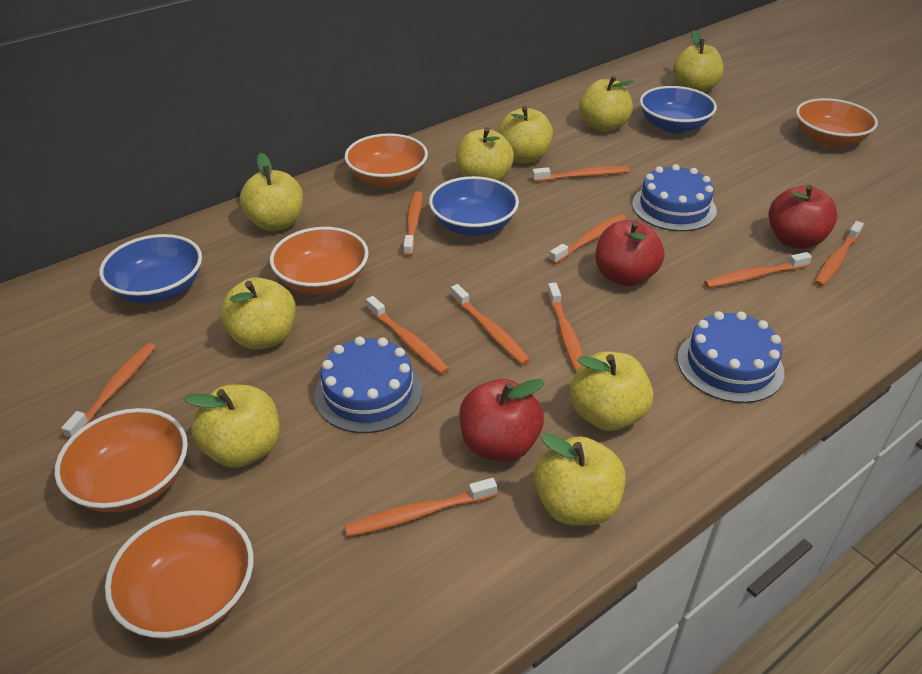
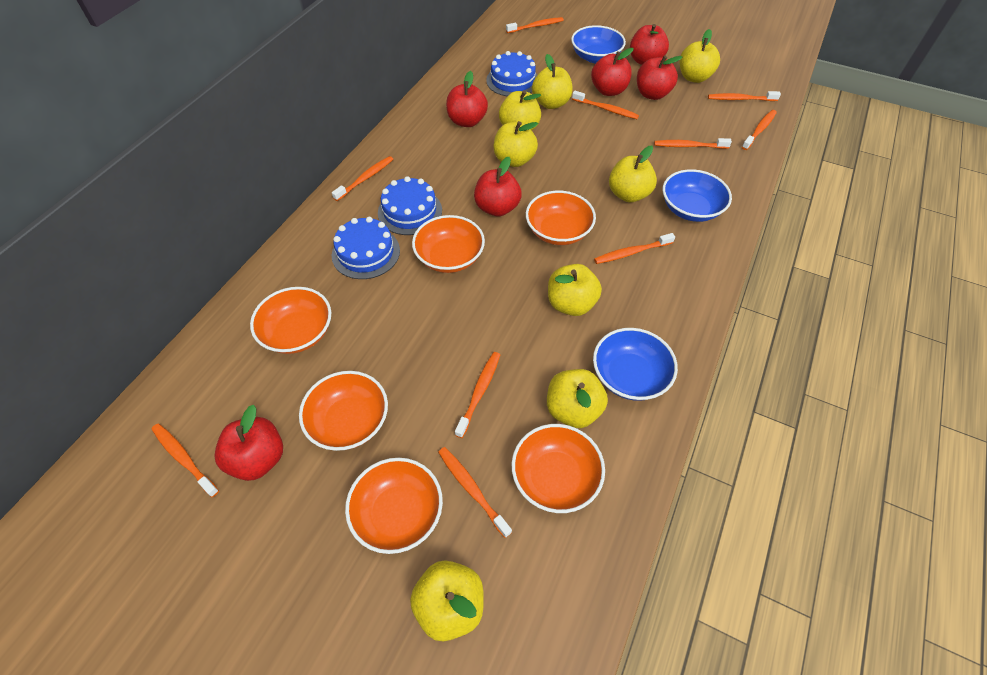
orange bowl: 5 -> 6
red apple: 3 -> 6
yellow apple: 9 -> 8

